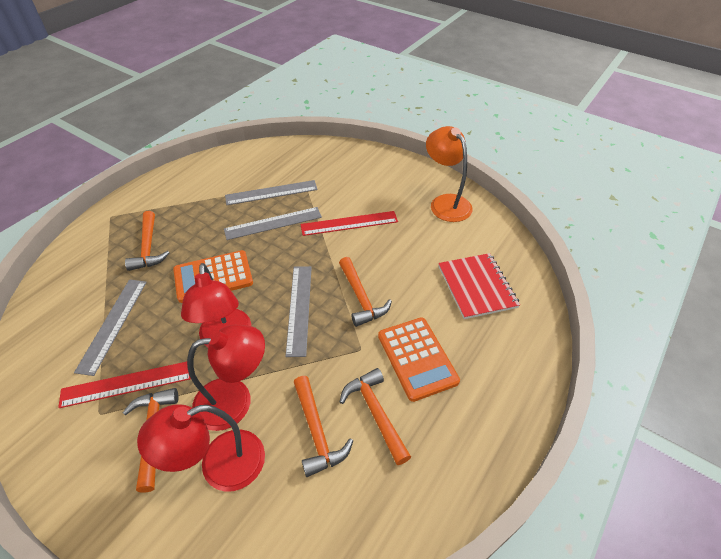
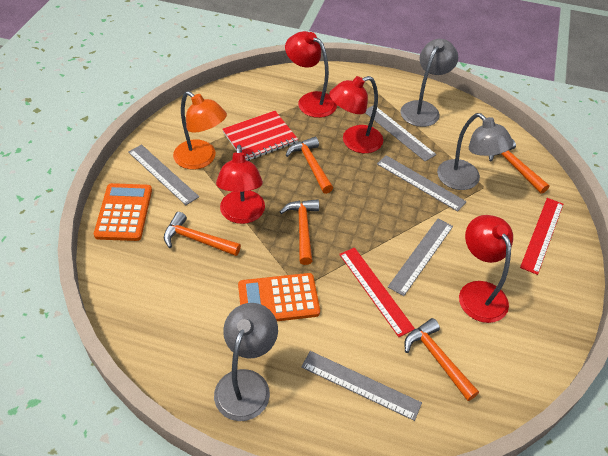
grey lamp: 0 -> 3
grey ruler: 4 -> 5
red lamp: 3 -> 4

